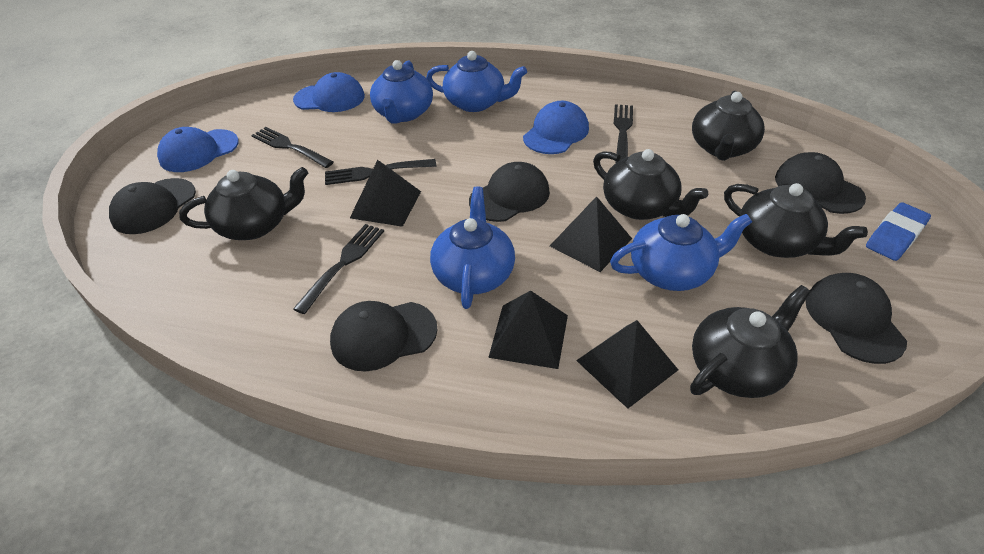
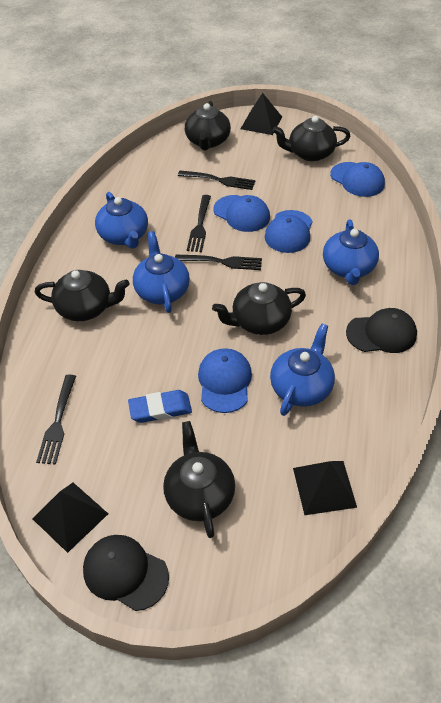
black cap: 5 -> 2
black pyramid: 4 -> 3
blue cap: 3 -> 4

